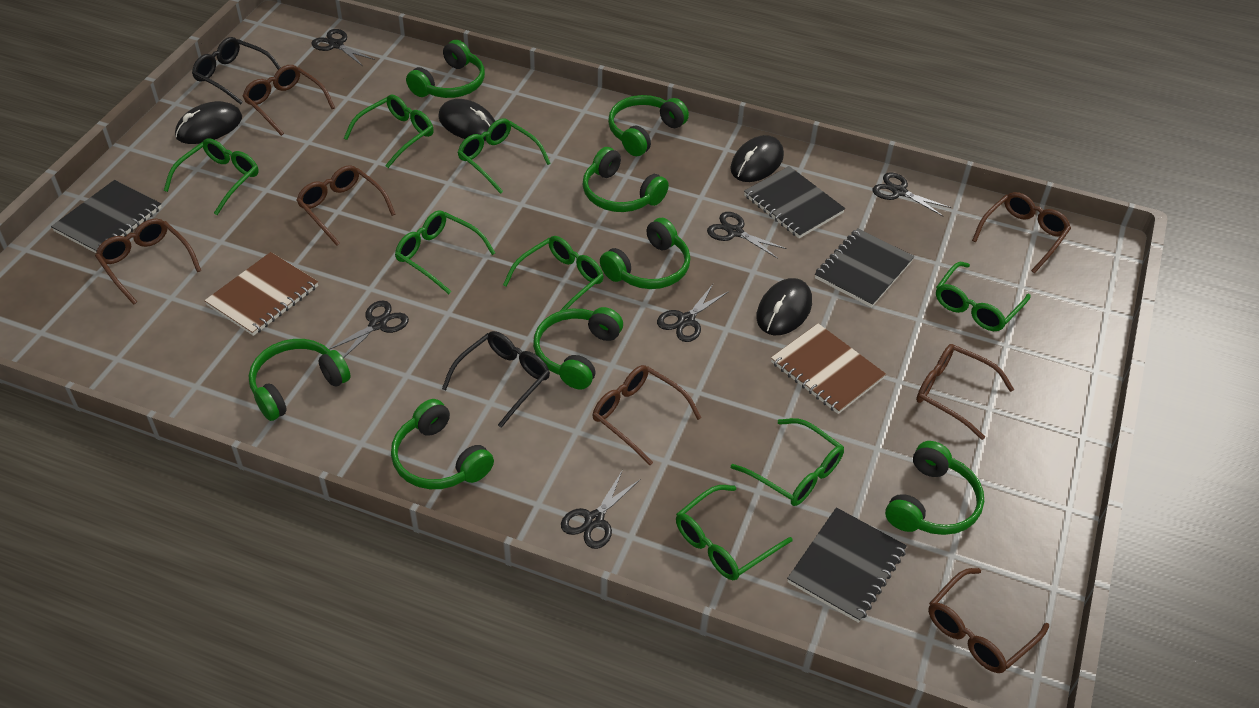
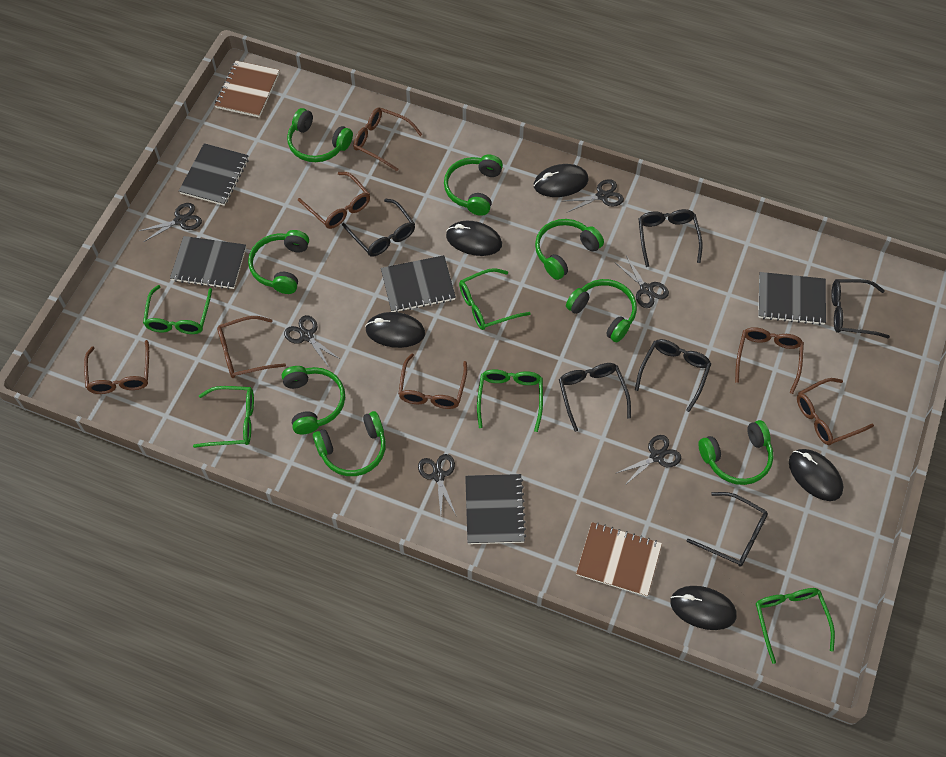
black glasses: 2 -> 6
black mouse: 4 -> 5
black notebook: 4 -> 5
green glasses: 8 -> 5

